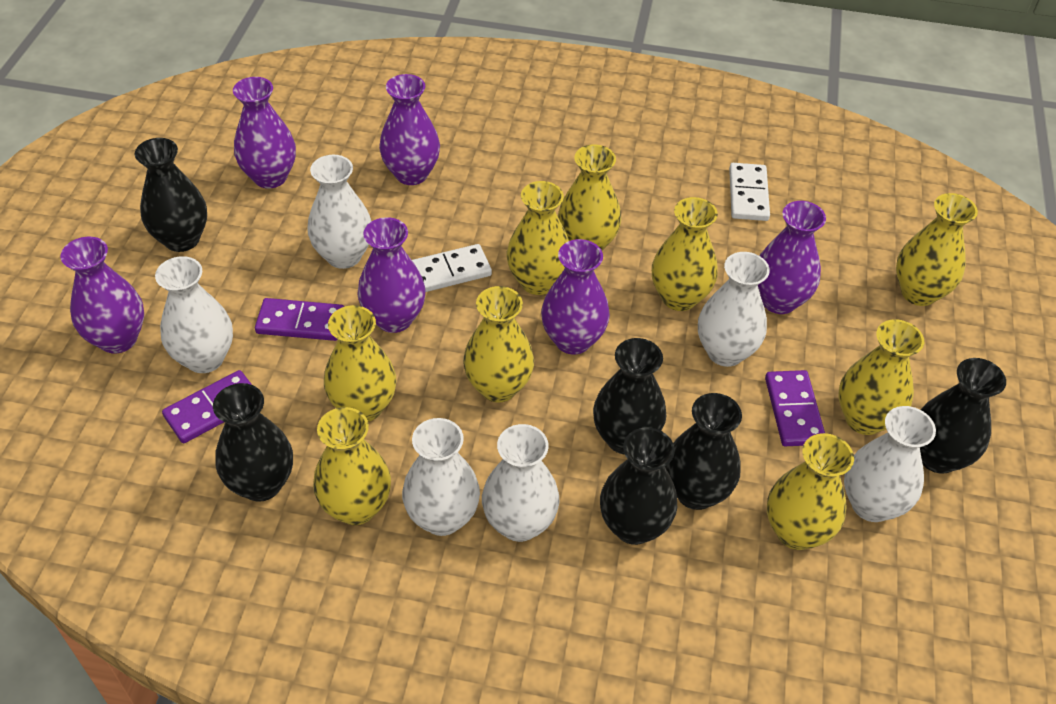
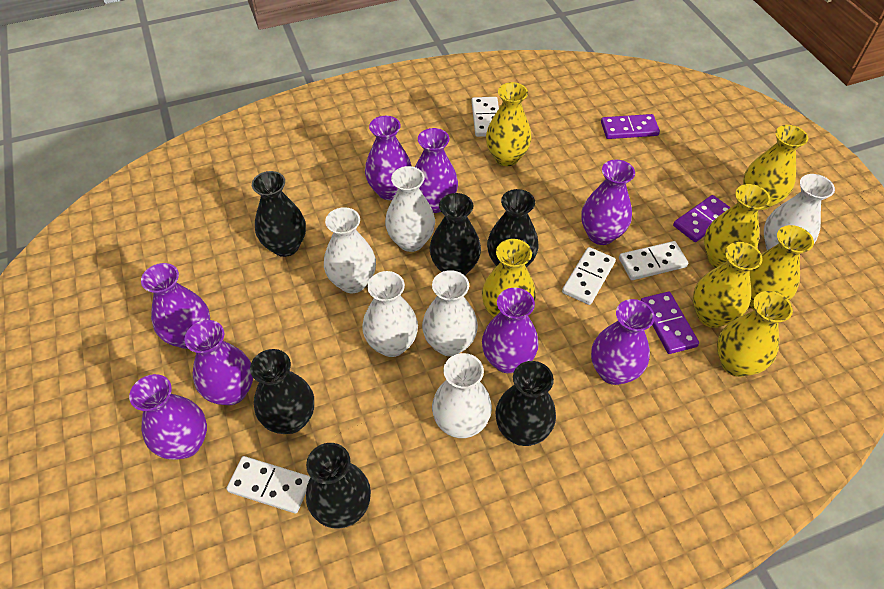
purple vase: 6 -> 8
white domino: 2 -> 4
yellow vase: 9 -> 7

